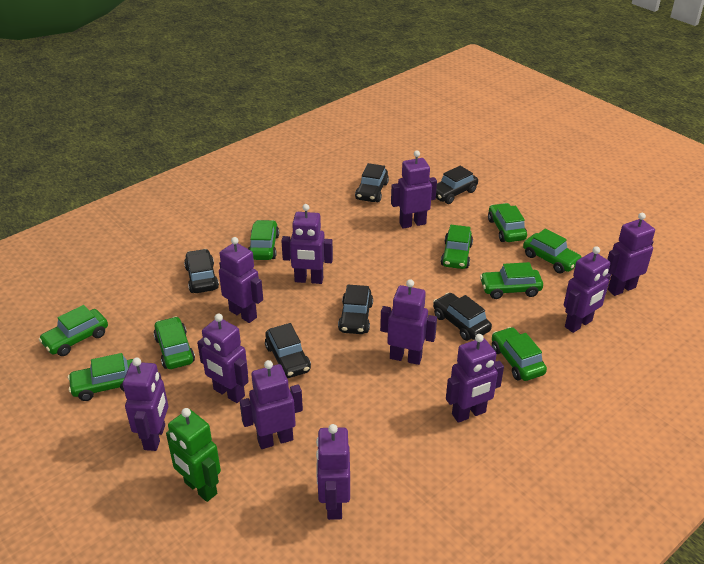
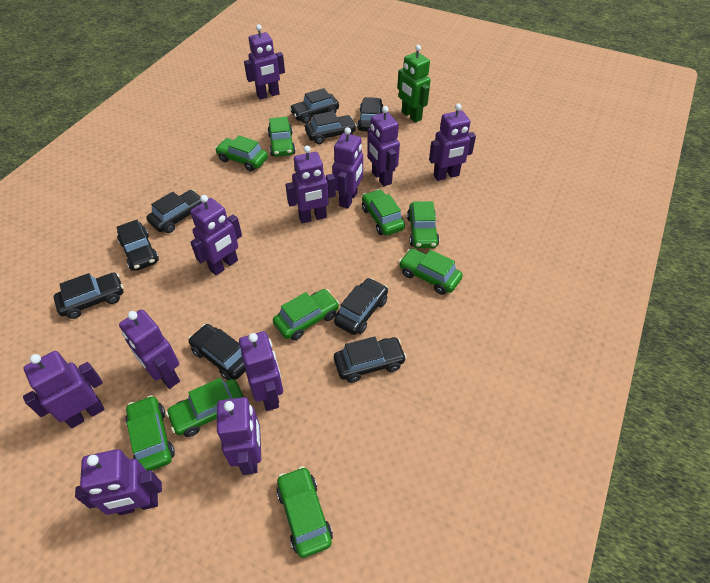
black car: 6 -> 9

